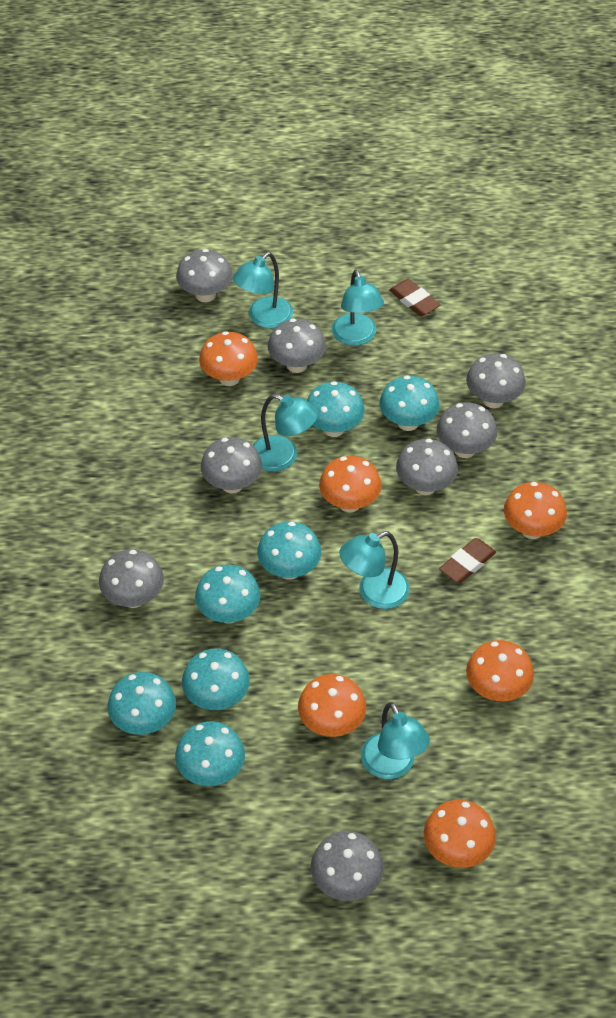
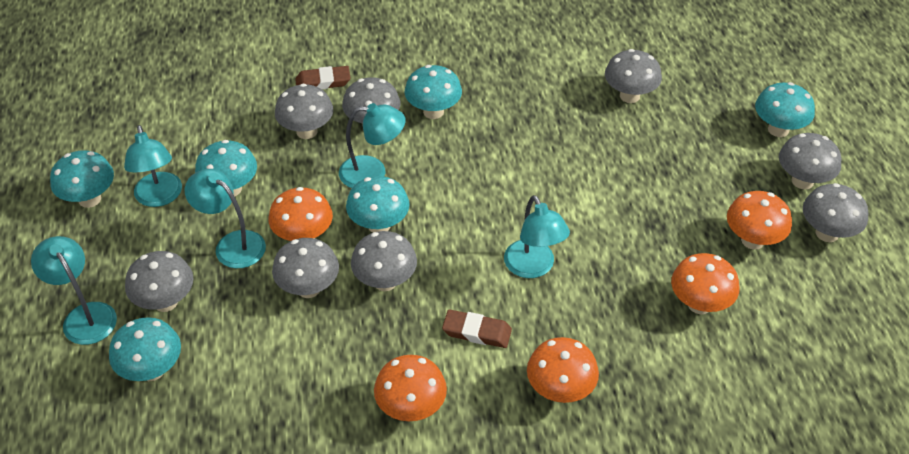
orange mushroom: 6 -> 5
turquoise mushroom: 7 -> 6

